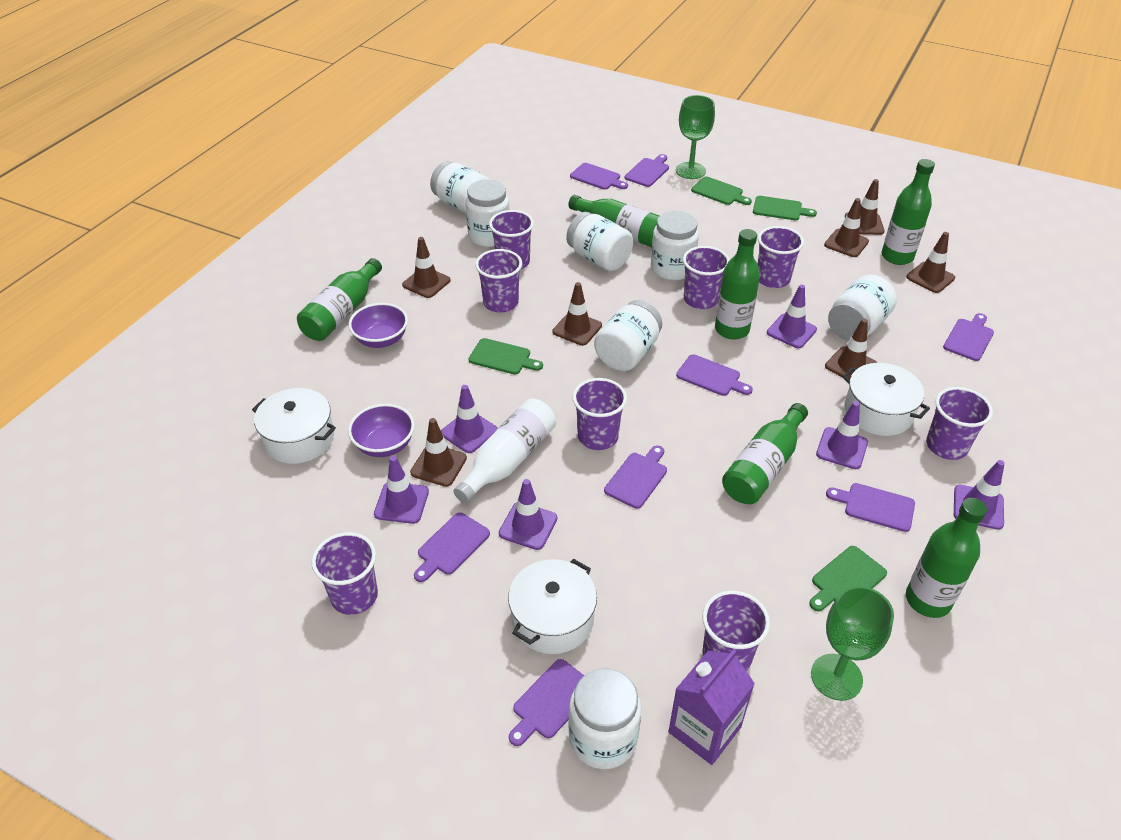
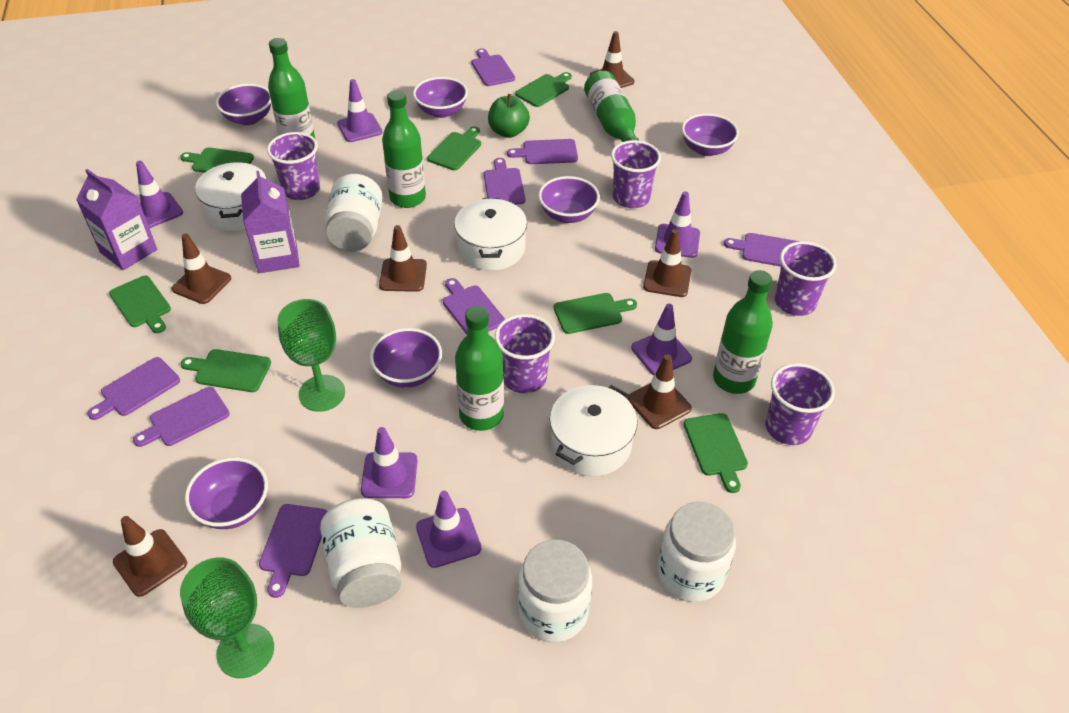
brown traffic cone: 7 -> 6
green apple: 0 -> 1
green bottle: 6 -> 5
green cutting board: 4 -> 7
purple bowl: 2 -> 6
purple carton: 1 -> 2
purple cup: 8 -> 5
white bottle: 1 -> 0
white jar: 7 -> 4

